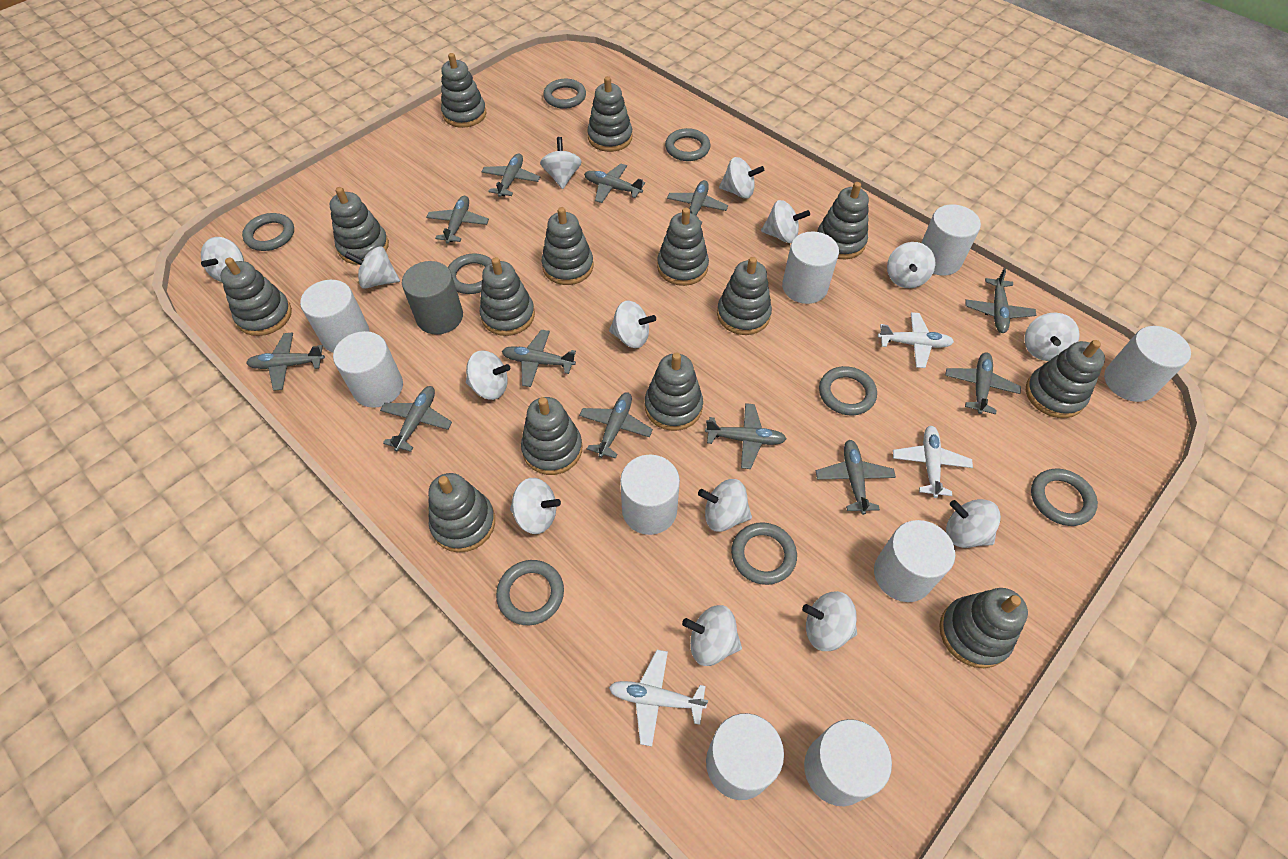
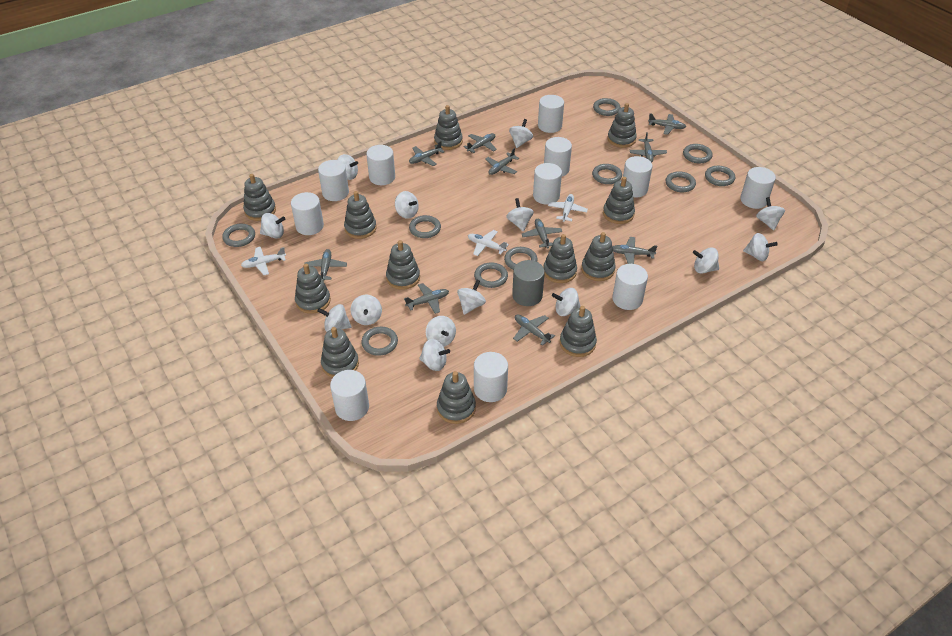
grey plane: 12 -> 10
grey ring: 8 -> 10
grey stacking toy: 14 -> 12
white cylinder: 9 -> 11

